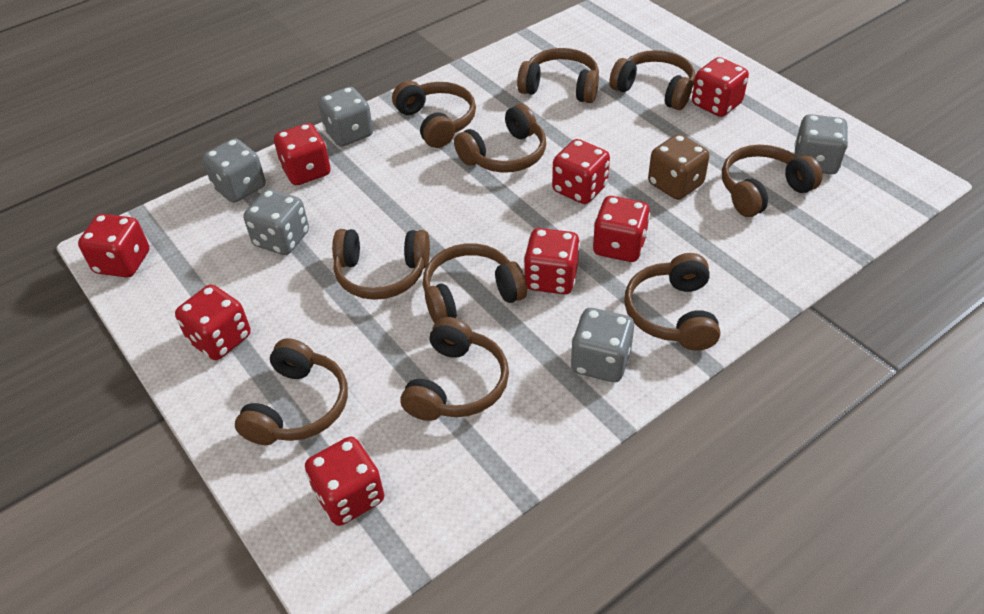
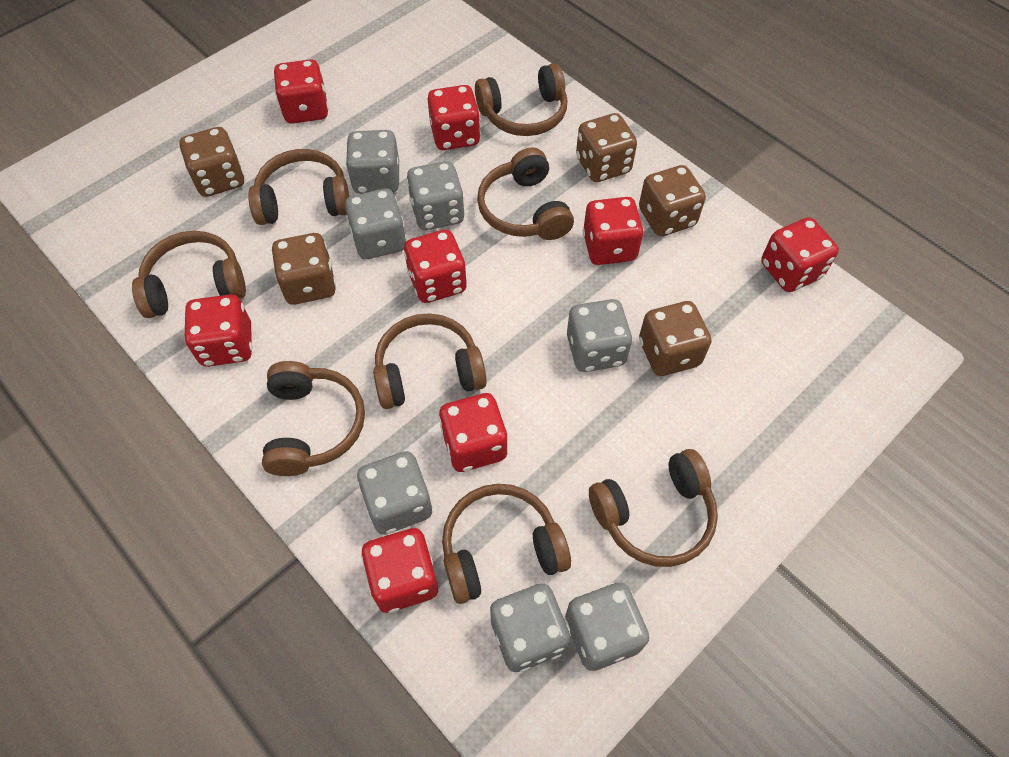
brown dice: 1 -> 5
brown headphones: 10 -> 8
grey dice: 5 -> 7

